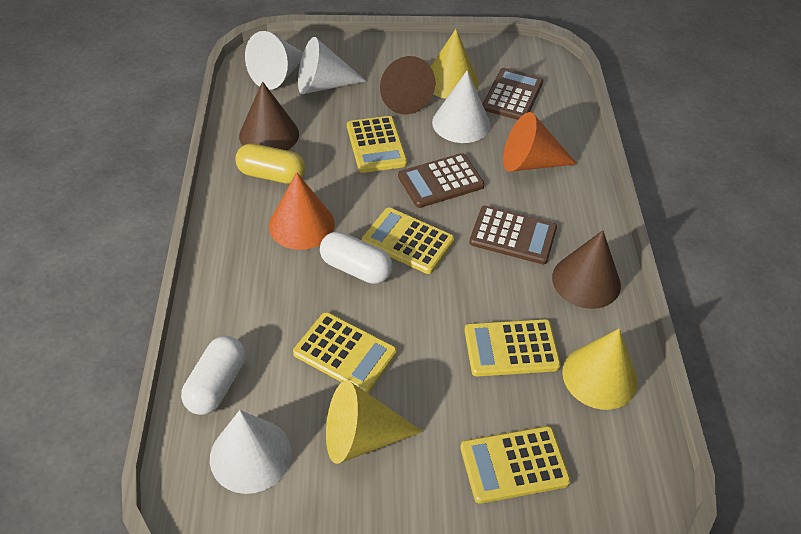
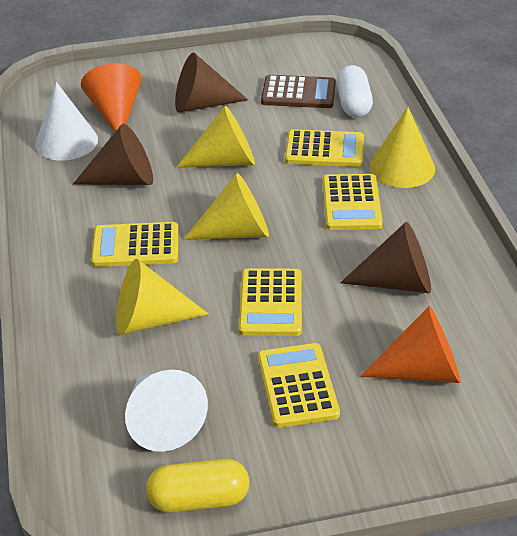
brown calculator: 3 -> 1
white capsule: 2 -> 1
white cone: 4 -> 2
yellow cone: 3 -> 4

